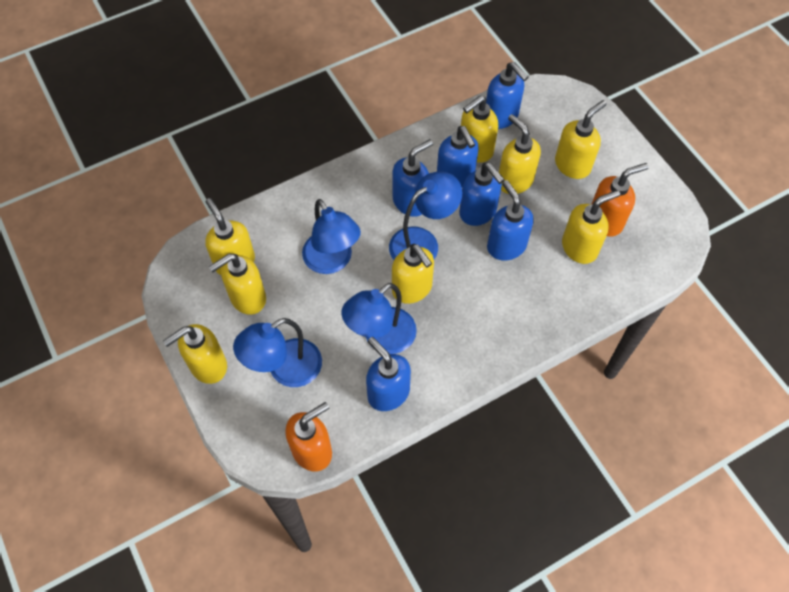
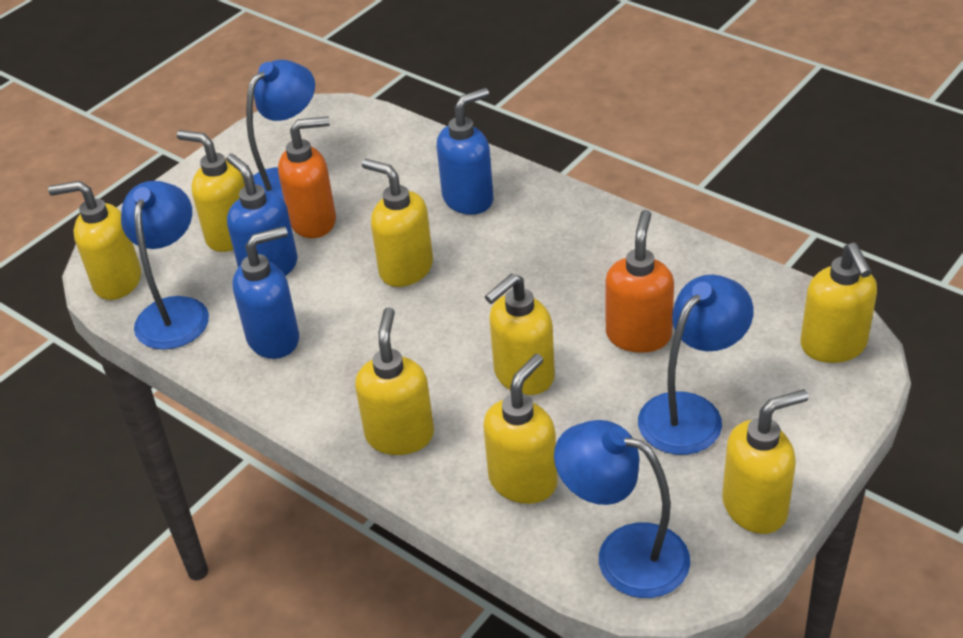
blue soap dispenser: 6 -> 3

